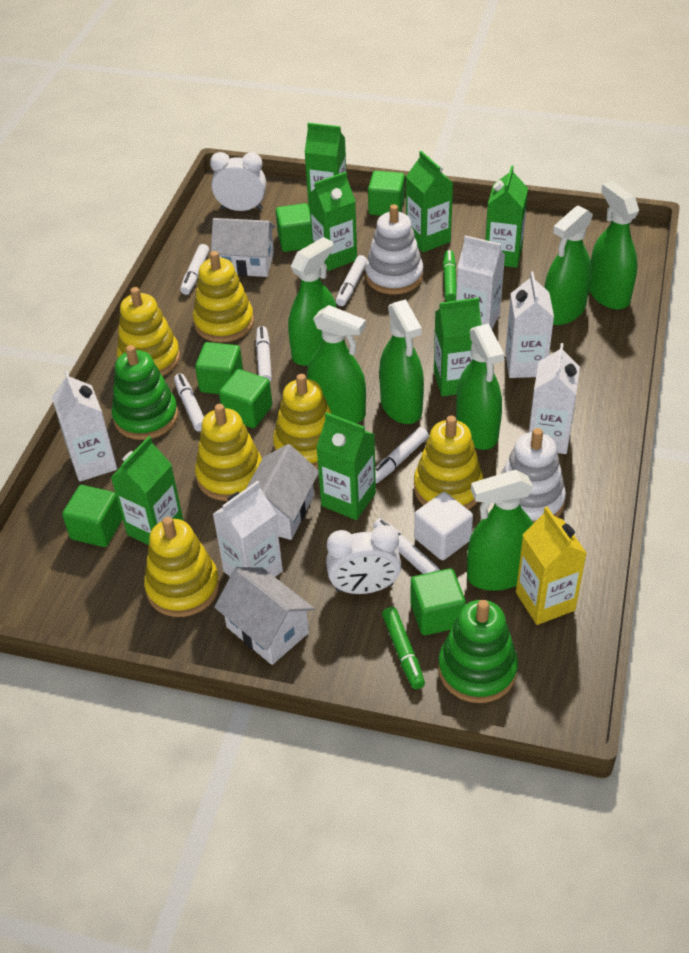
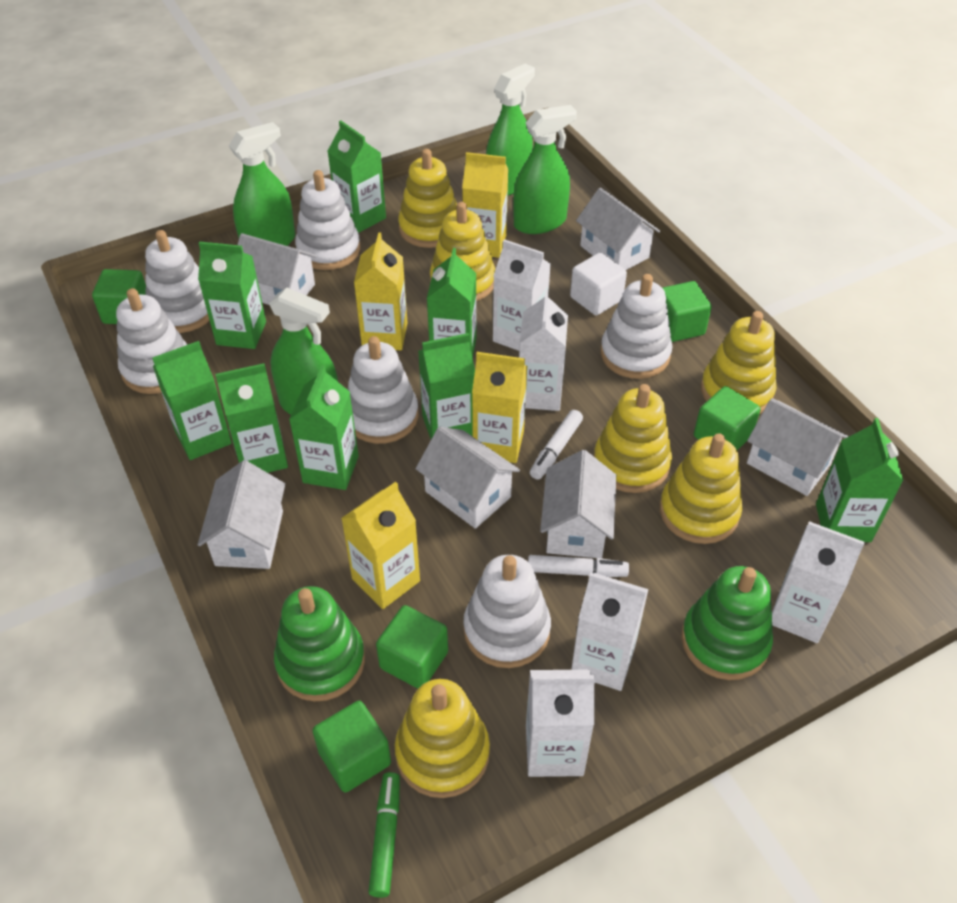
green carton: 7 -> 8
green cube: 6 -> 5
green marker: 2 -> 1
green spray bottle: 7 -> 4
white clock: 2 -> 0
white house: 3 -> 6
white marker: 6 -> 2
white stacking toy: 2 -> 6
yellow carton: 1 -> 4

